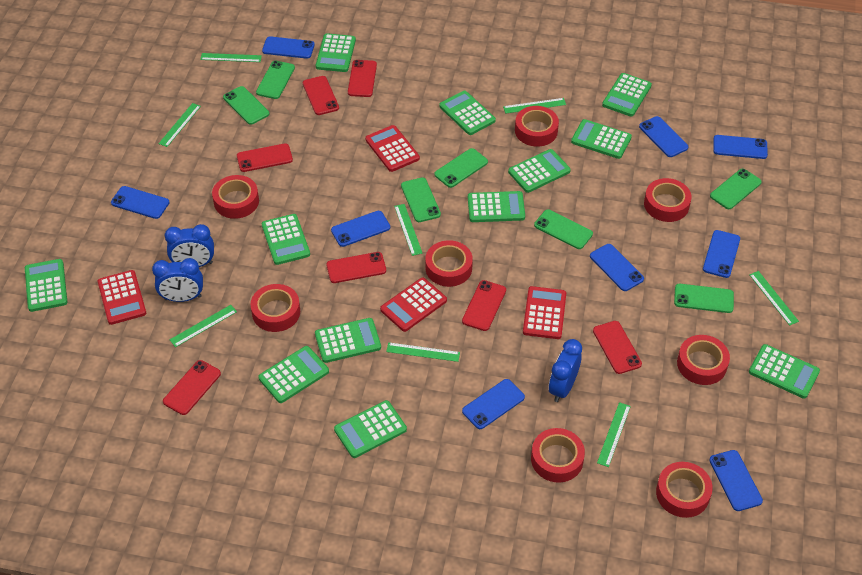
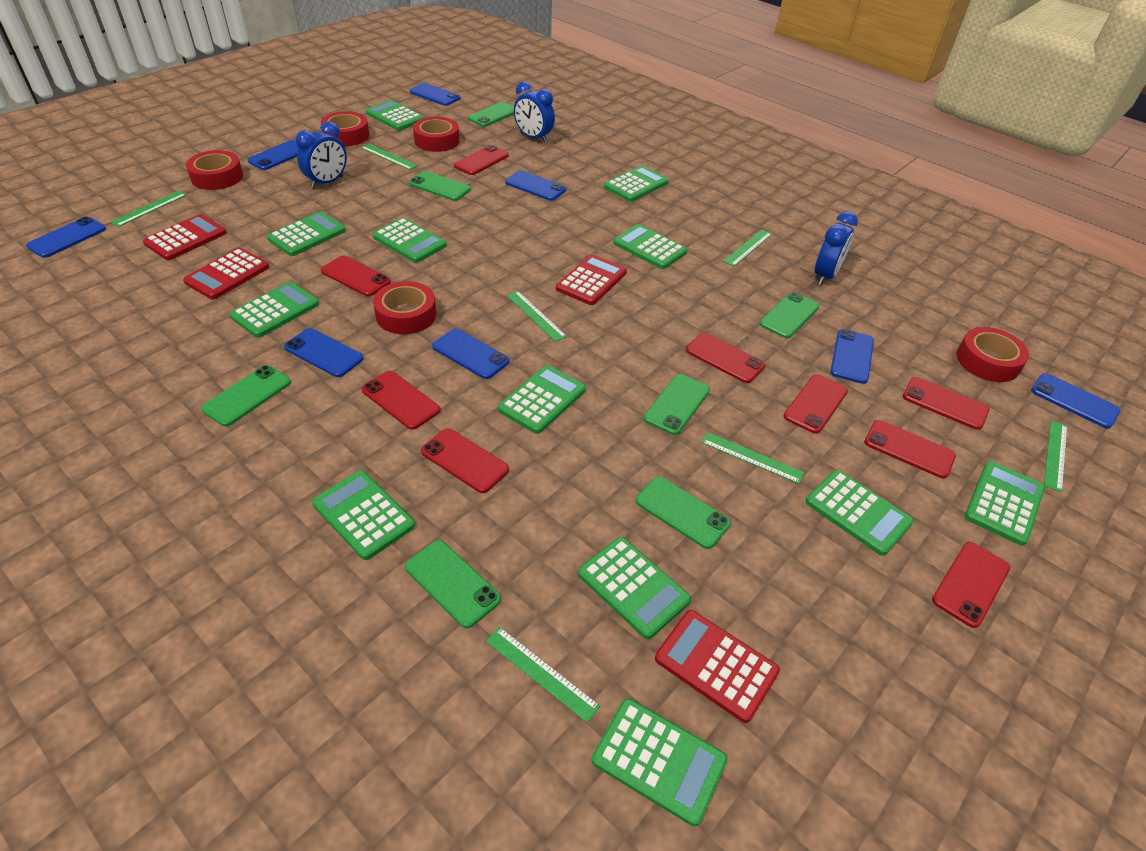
blue phone: 9 -> 8
green ruler: 8 -> 7
red phone: 7 -> 9
red tape: 8 -> 5

